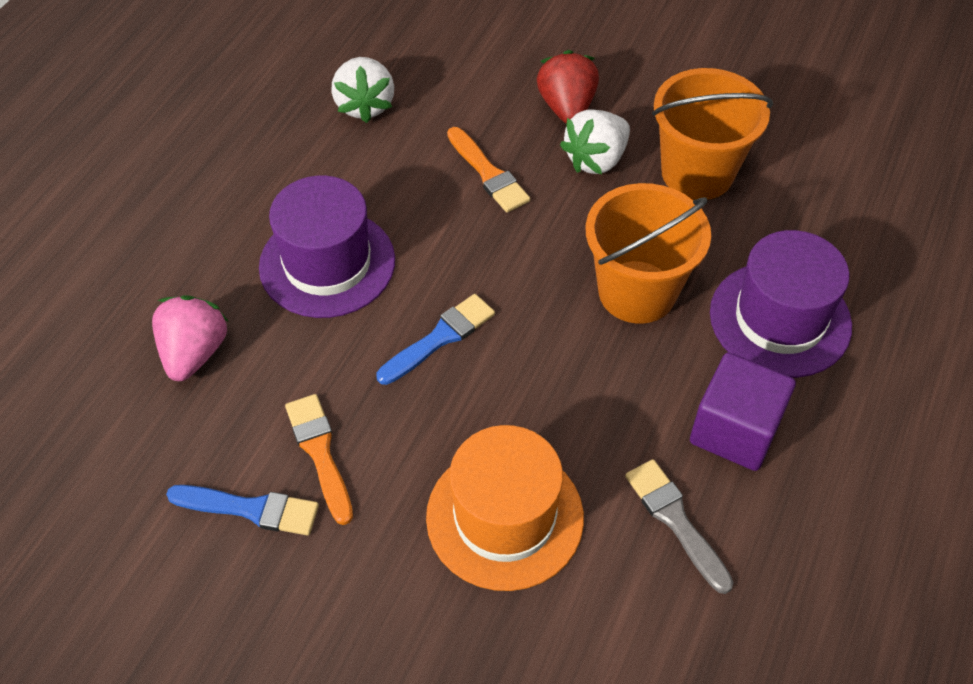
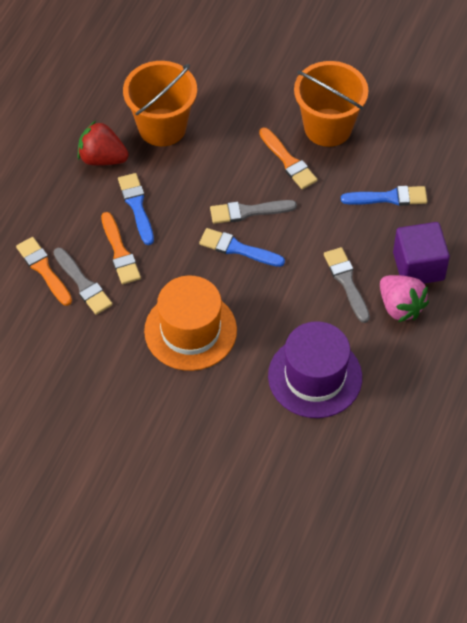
blue brush: 2 -> 3
grey brush: 1 -> 3
orange brush: 2 -> 3
purple hat: 2 -> 1
white strawberry: 2 -> 0

